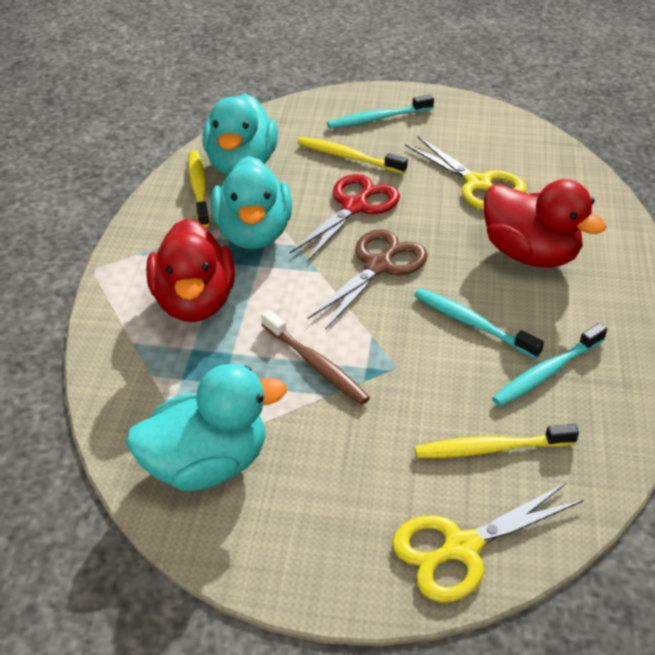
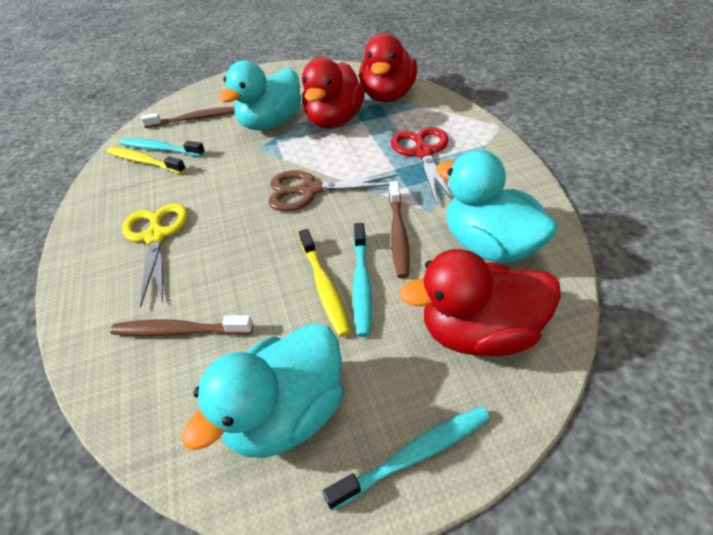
brown toothbrush: 1 -> 3
red duck: 2 -> 3
yellow scissors: 2 -> 1
yellow toothbrush: 3 -> 2

